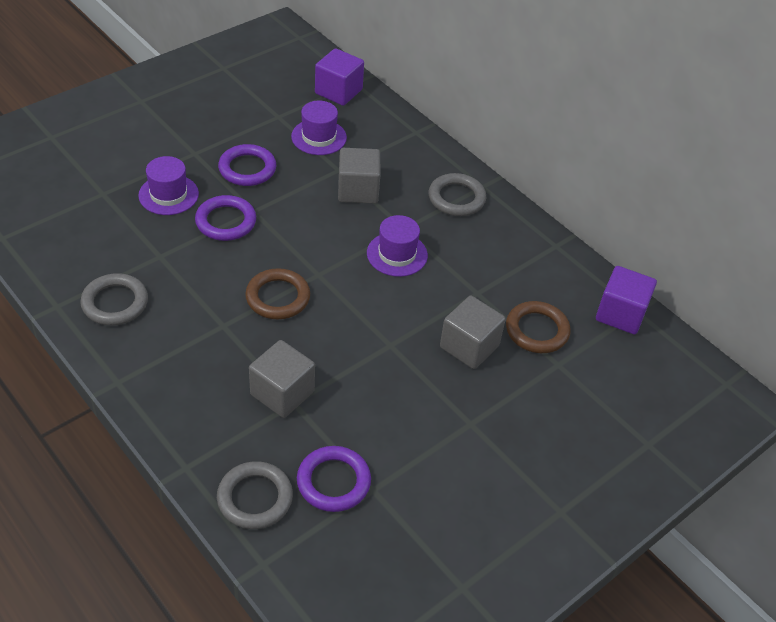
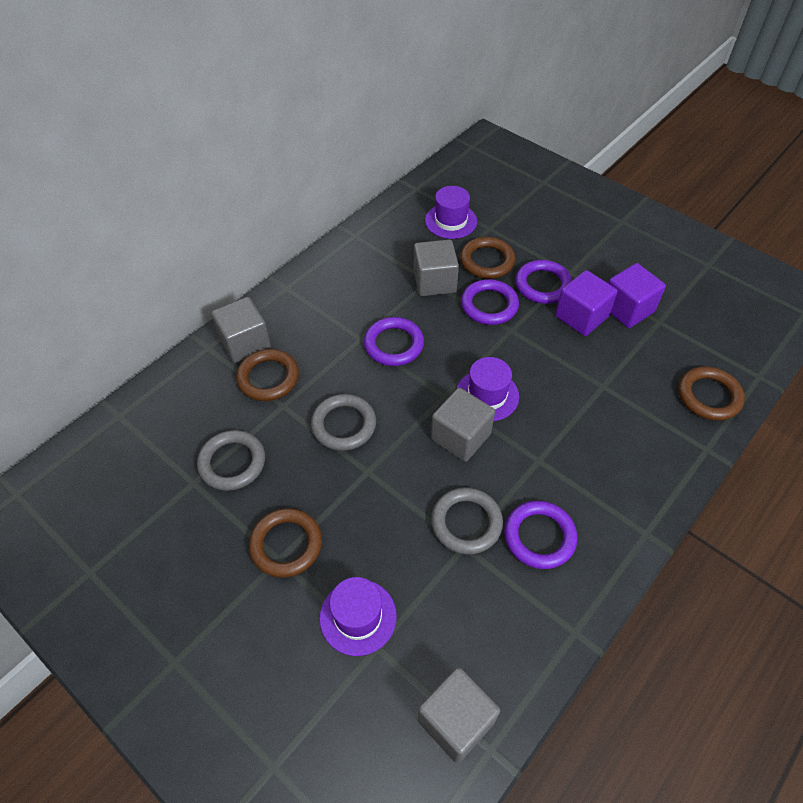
brown ring: 2 -> 4
grey cube: 3 -> 4
purple ring: 3 -> 4

